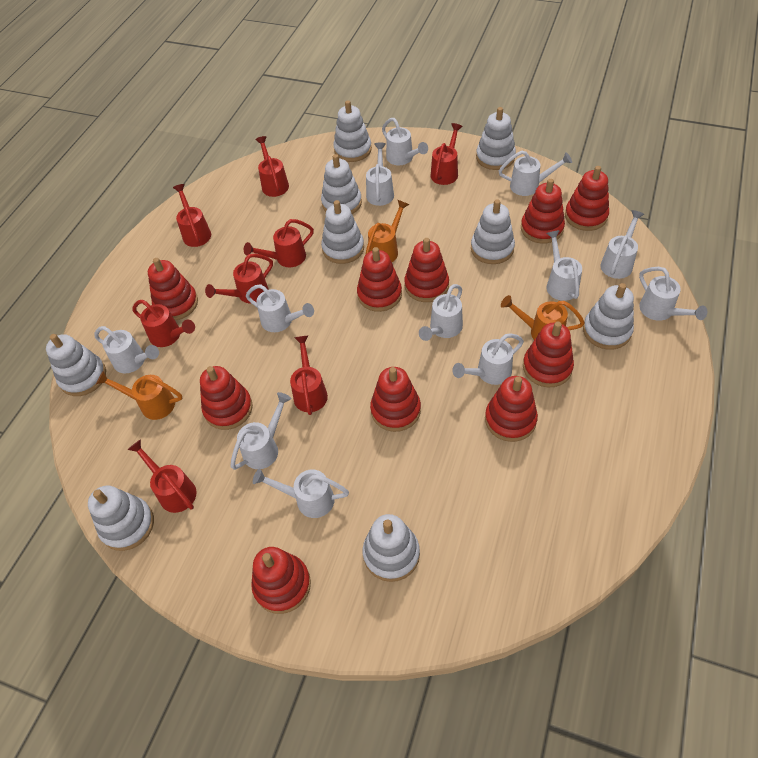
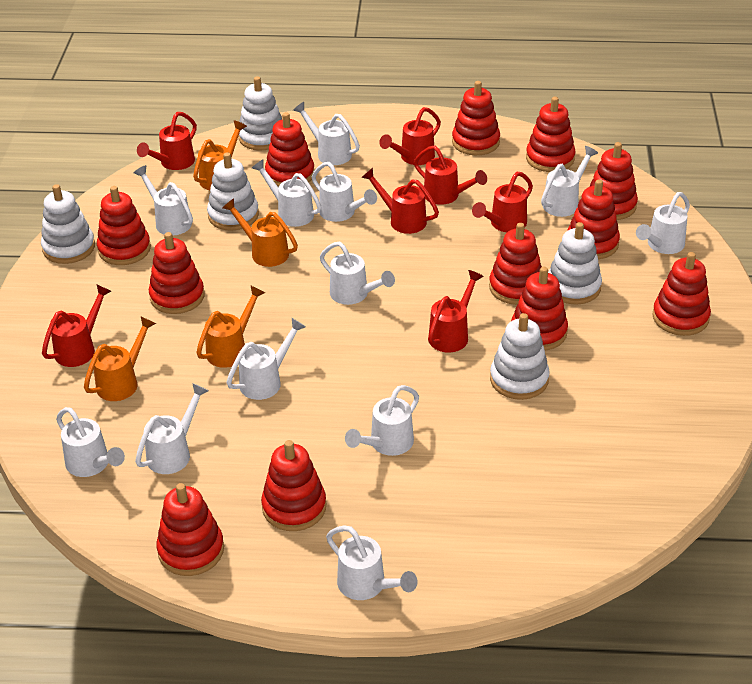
orange watering can: 3 -> 4
red stacking toy: 10 -> 12
red watering can: 8 -> 7
white stacking toy: 9 -> 5

